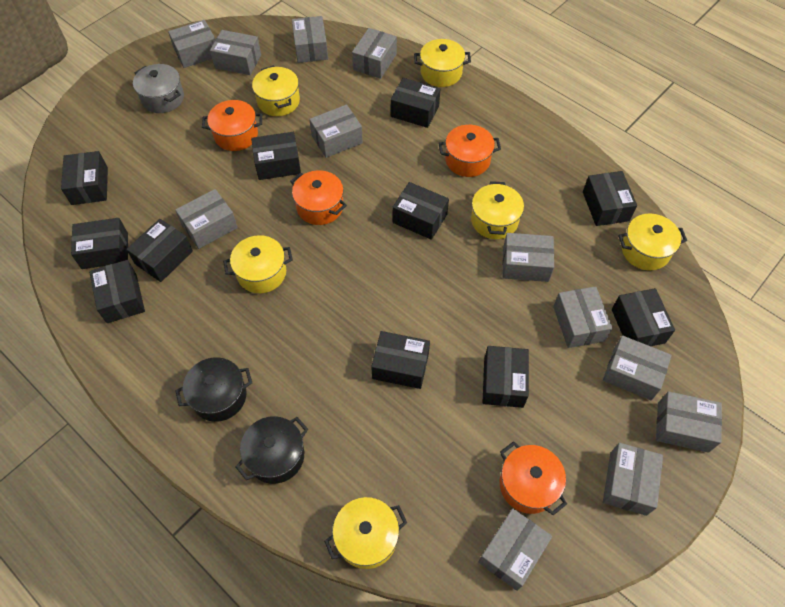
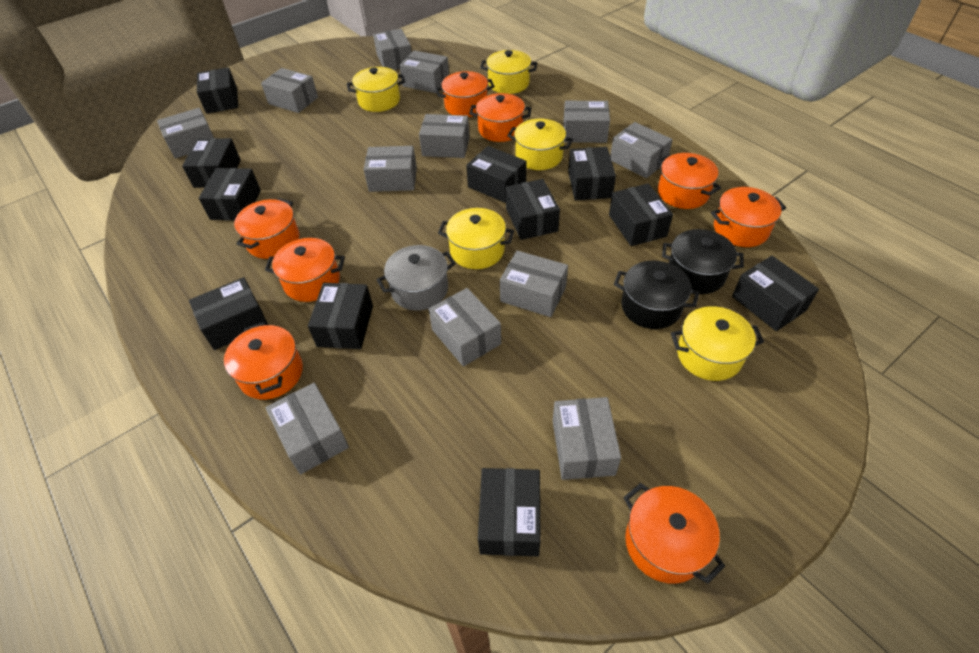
orange pot: 4 -> 8
yellow pot: 6 -> 5

